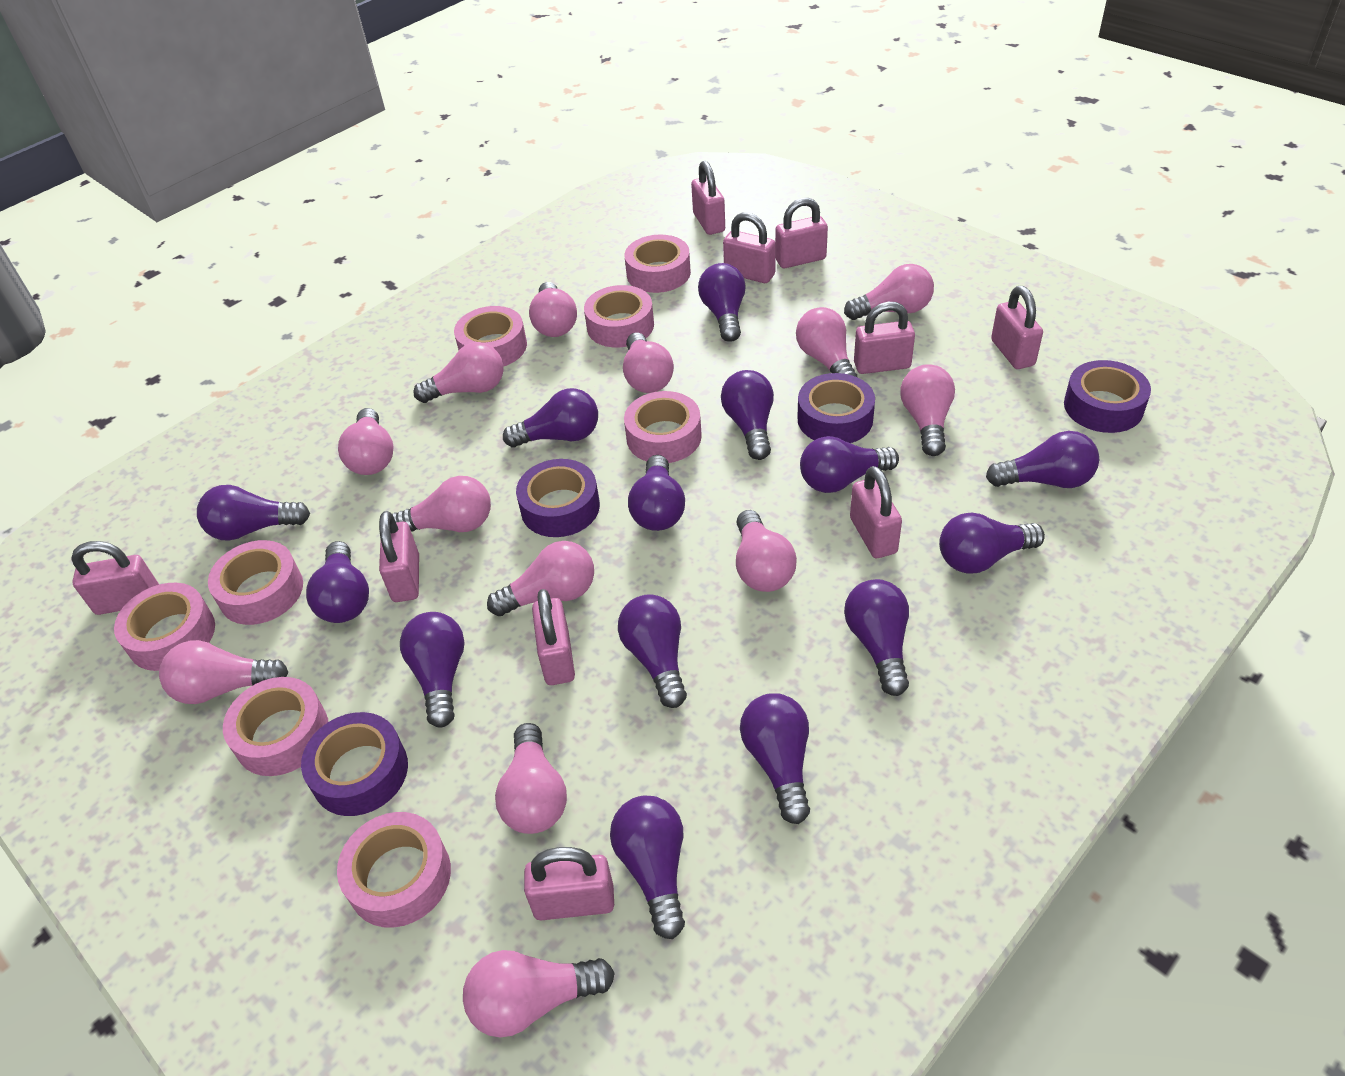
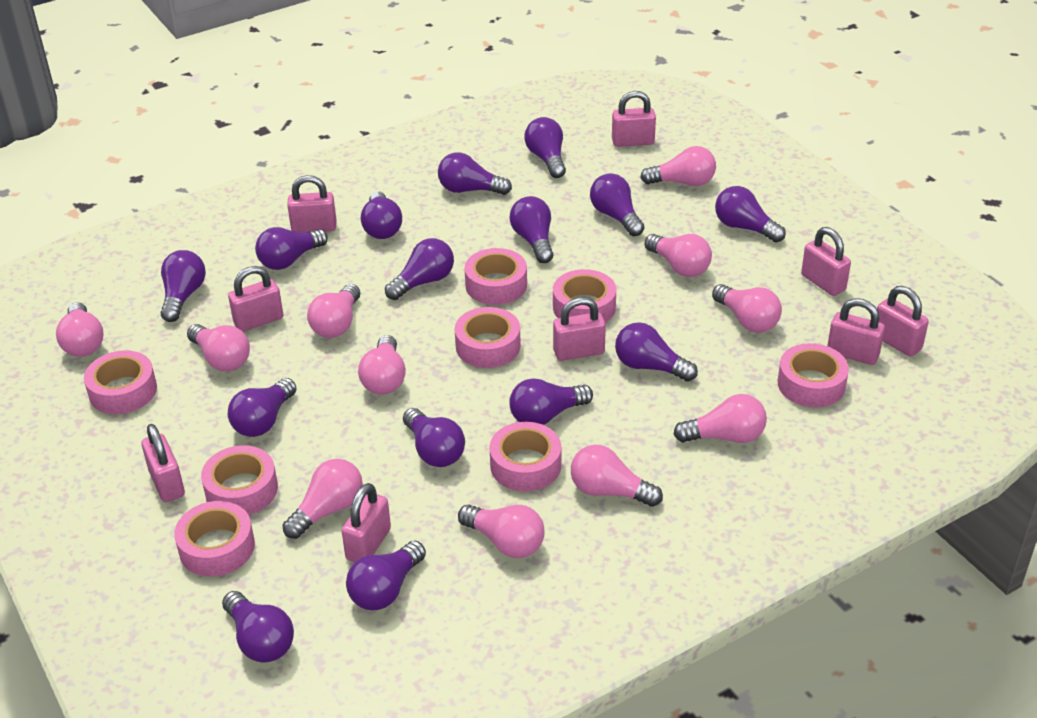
pink light bulb: 13 -> 11
pink padlock: 10 -> 9
purple light bulb: 14 -> 15
purple tape: 4 -> 0

